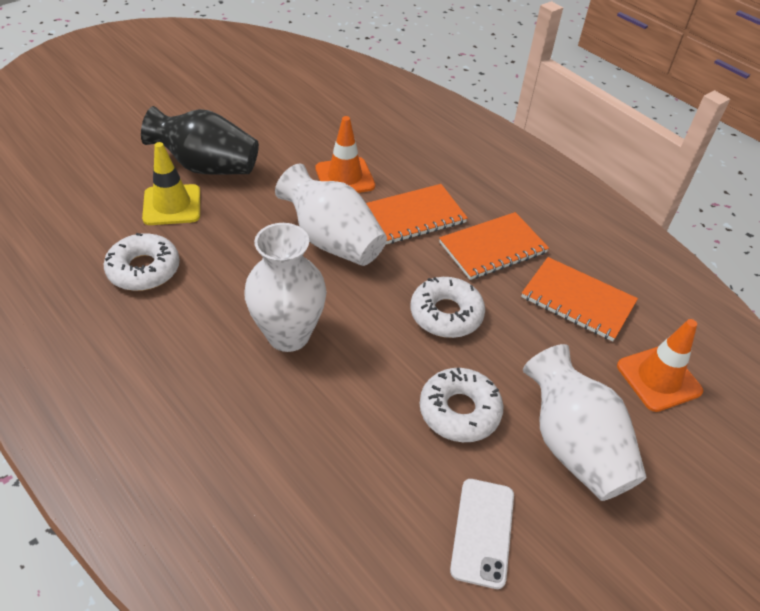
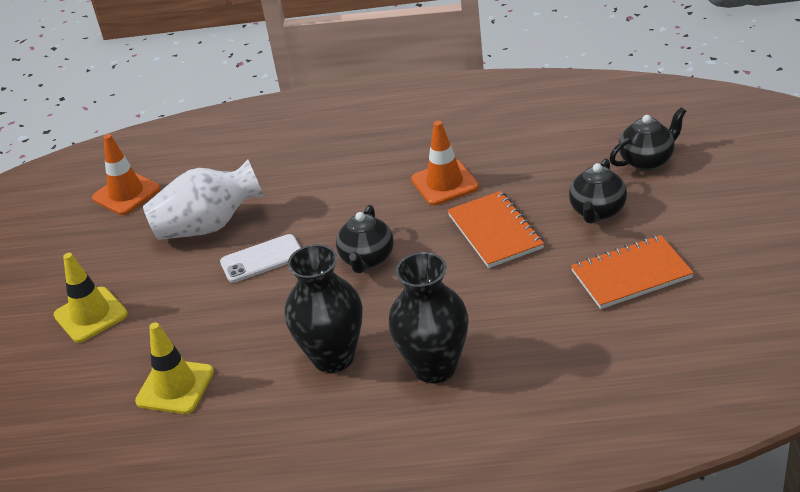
black teapot: 0 -> 3
black vase: 1 -> 2
orange notebook: 3 -> 2
white donut: 3 -> 0
white vase: 3 -> 1
yellow traffic cone: 1 -> 2

